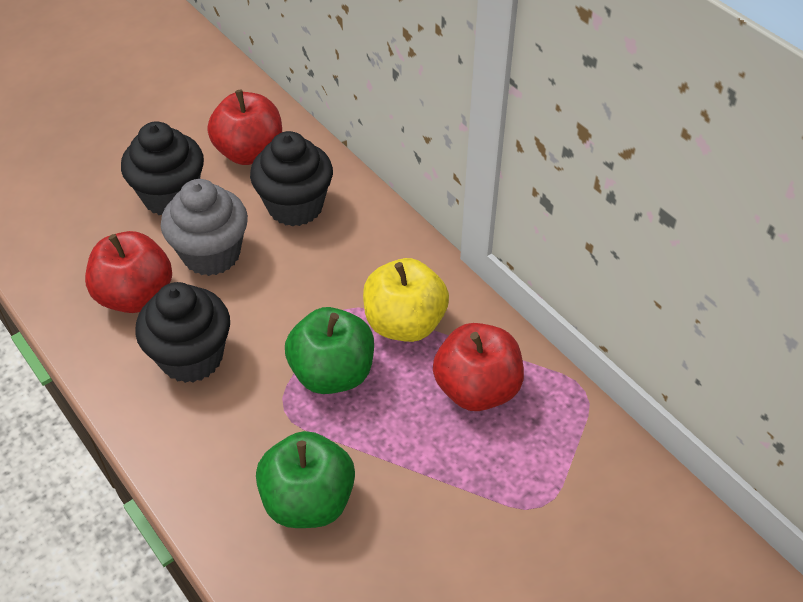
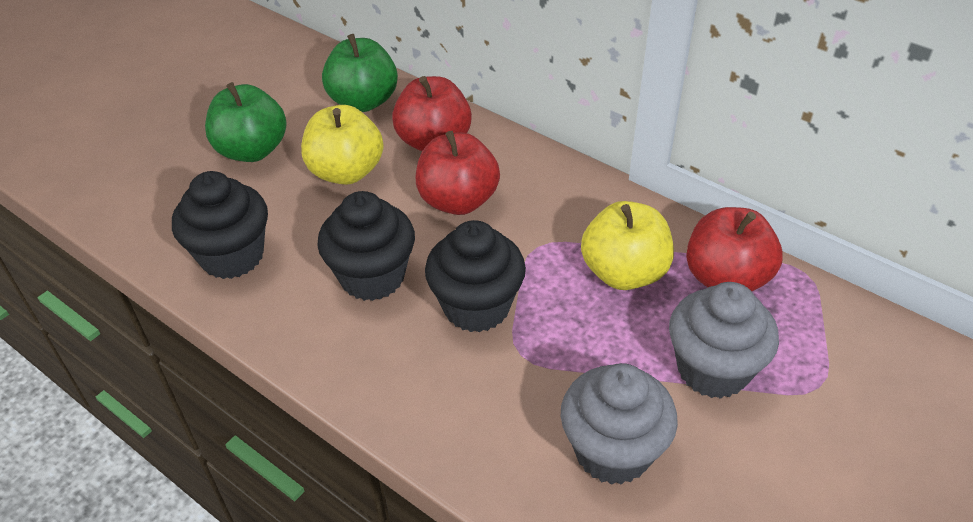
grey cupcake: 1 -> 2
yellow apple: 1 -> 2

